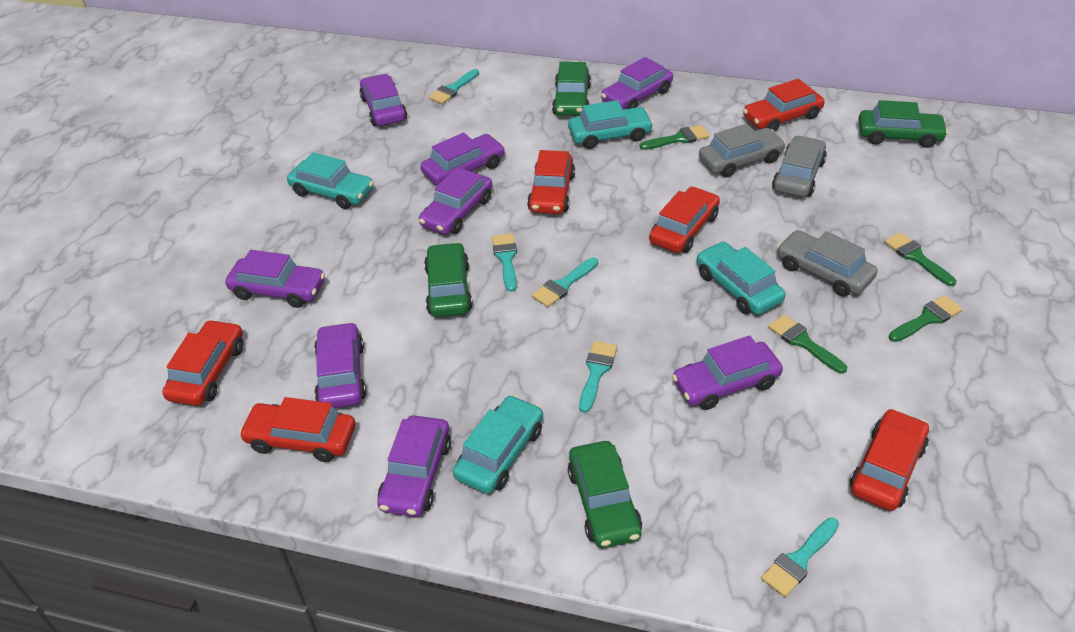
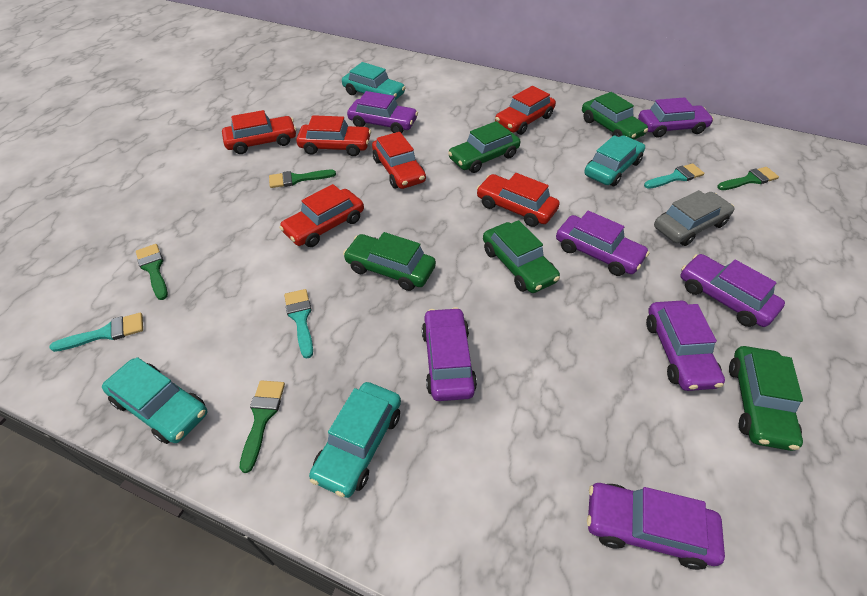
green car: 4 -> 5
grey car: 3 -> 1
purple car: 8 -> 7
turquoise brush: 5 -> 3

